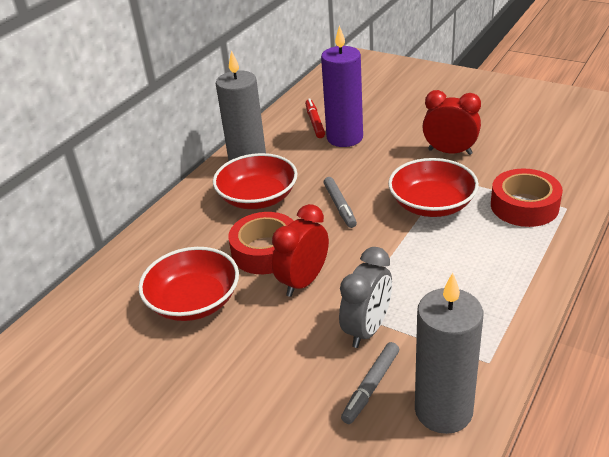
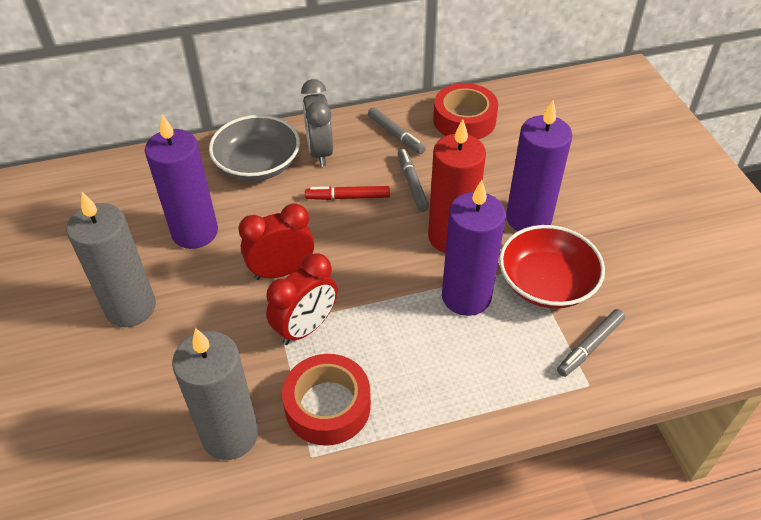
grey bowl: 0 -> 1
grey marker: 2 -> 3
purple candle: 1 -> 3
red bowl: 3 -> 1
red candle: 0 -> 1

